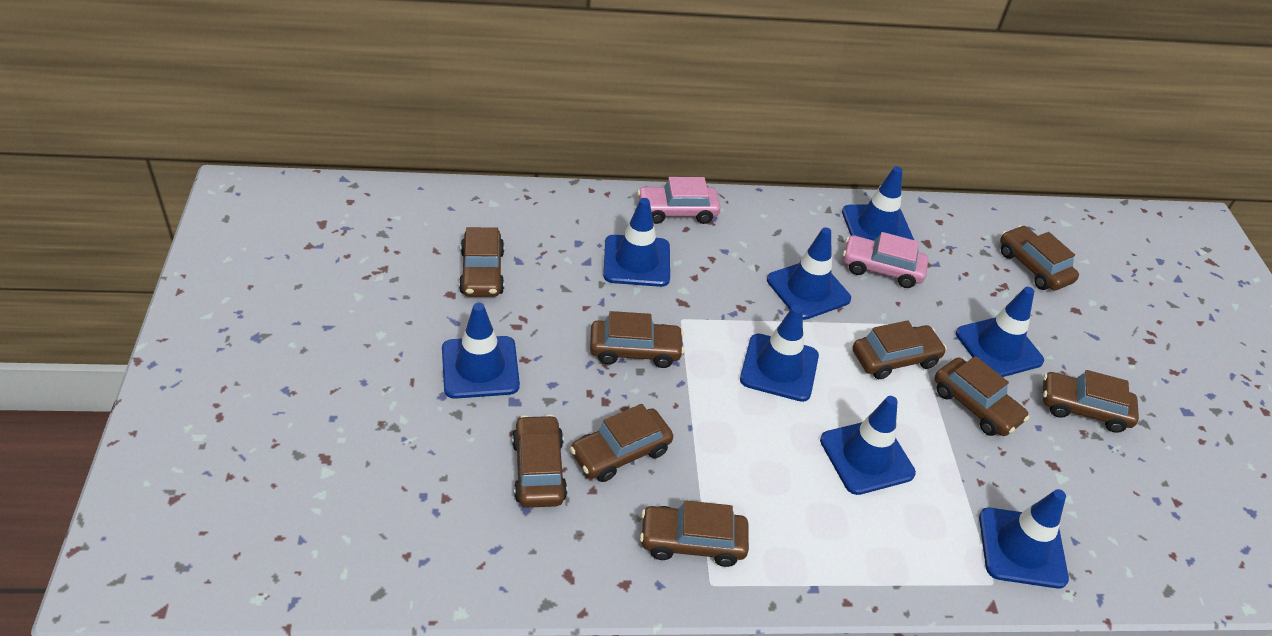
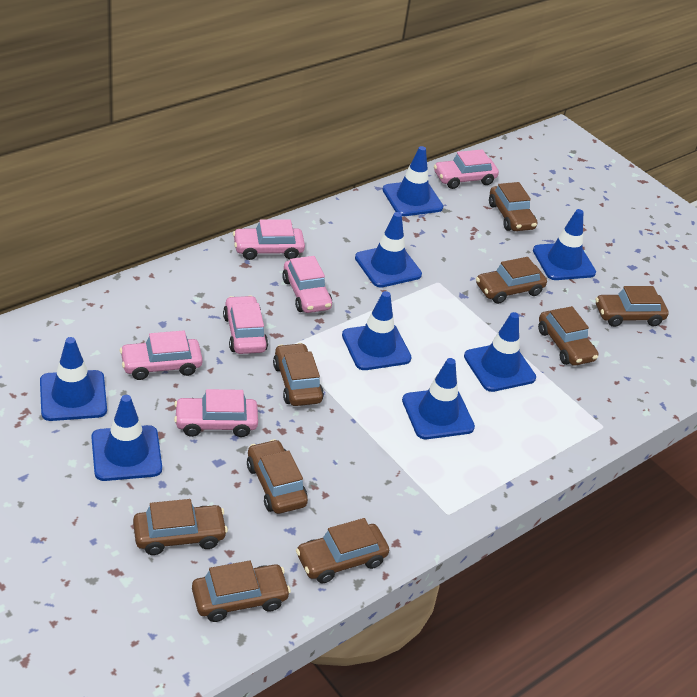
pink car: 2 -> 6

